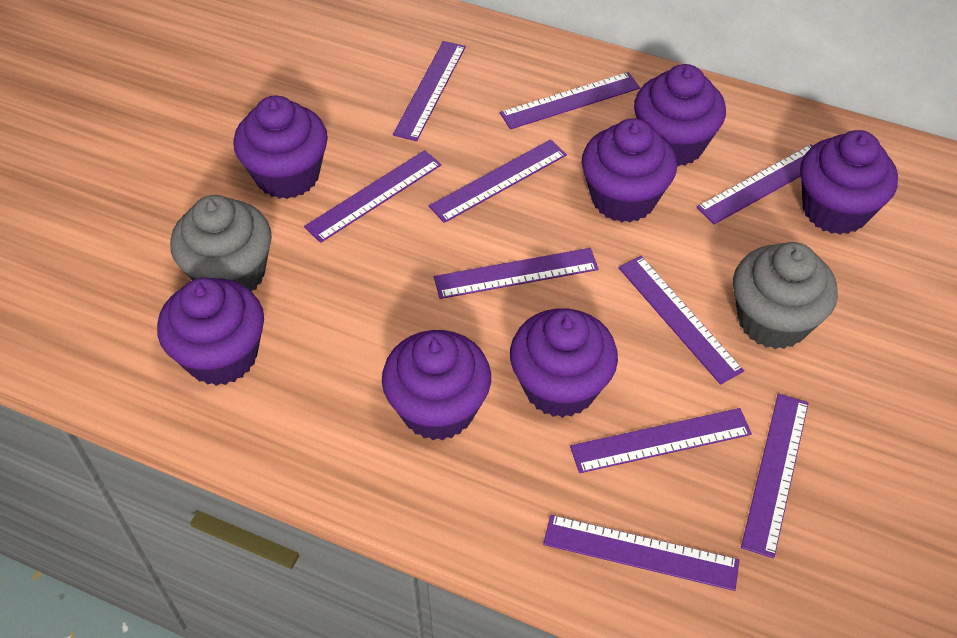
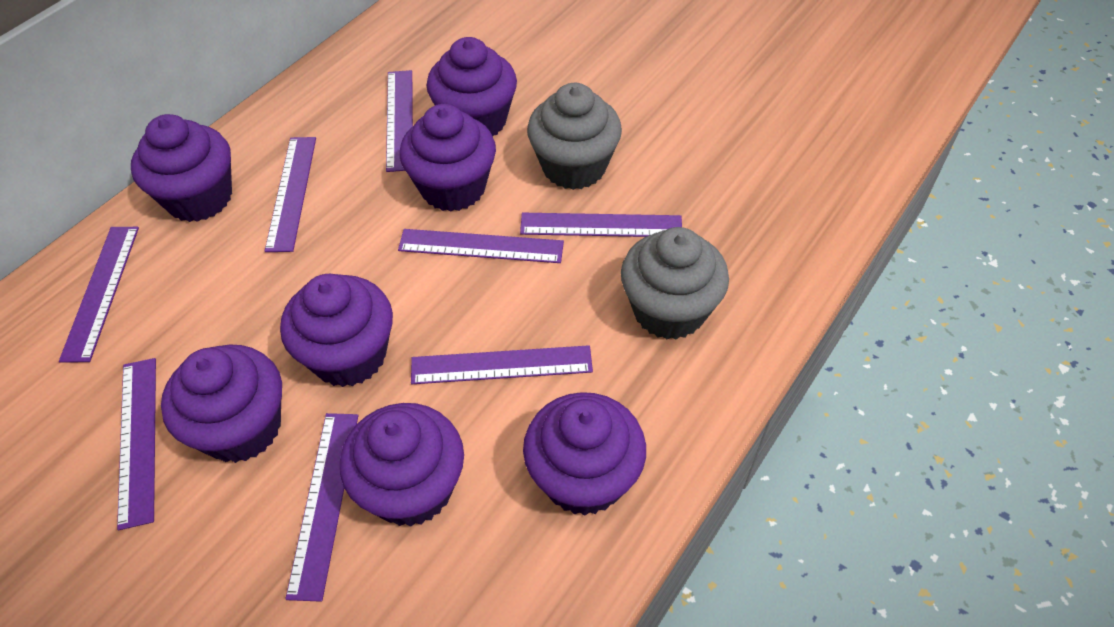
purple ruler: 10 -> 8

